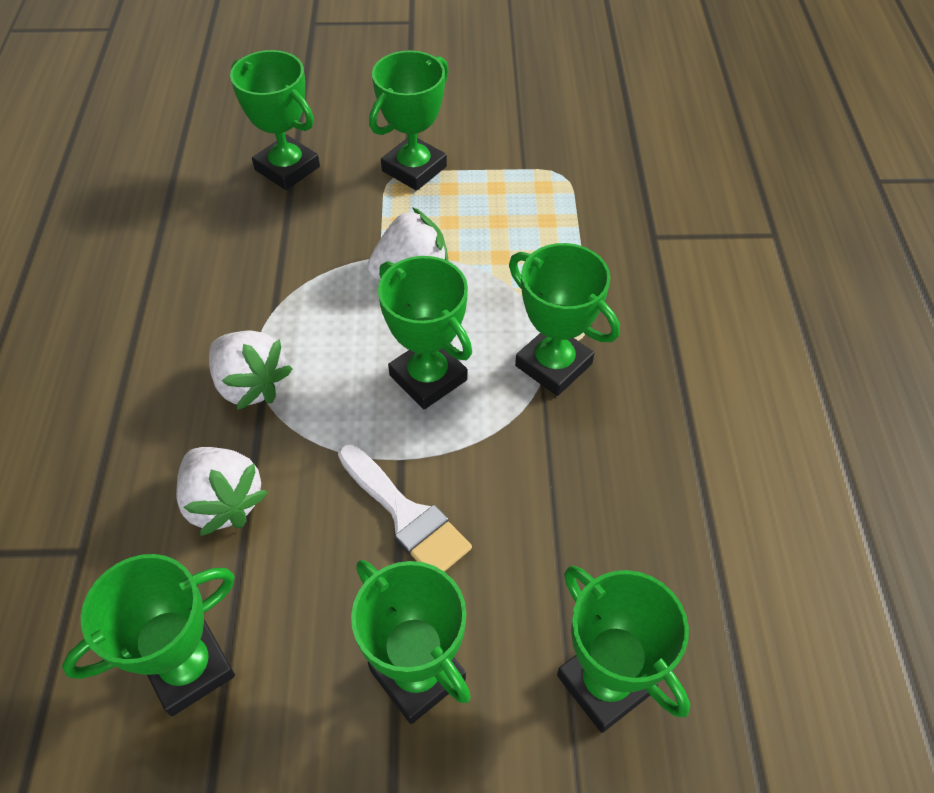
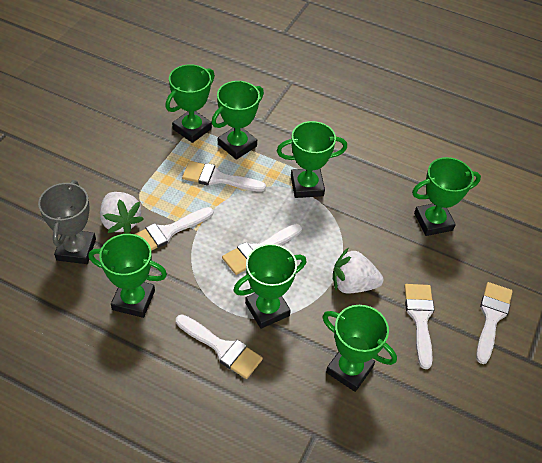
grey trophy: 0 -> 1
white brush: 1 -> 6
white strawberry: 3 -> 2

